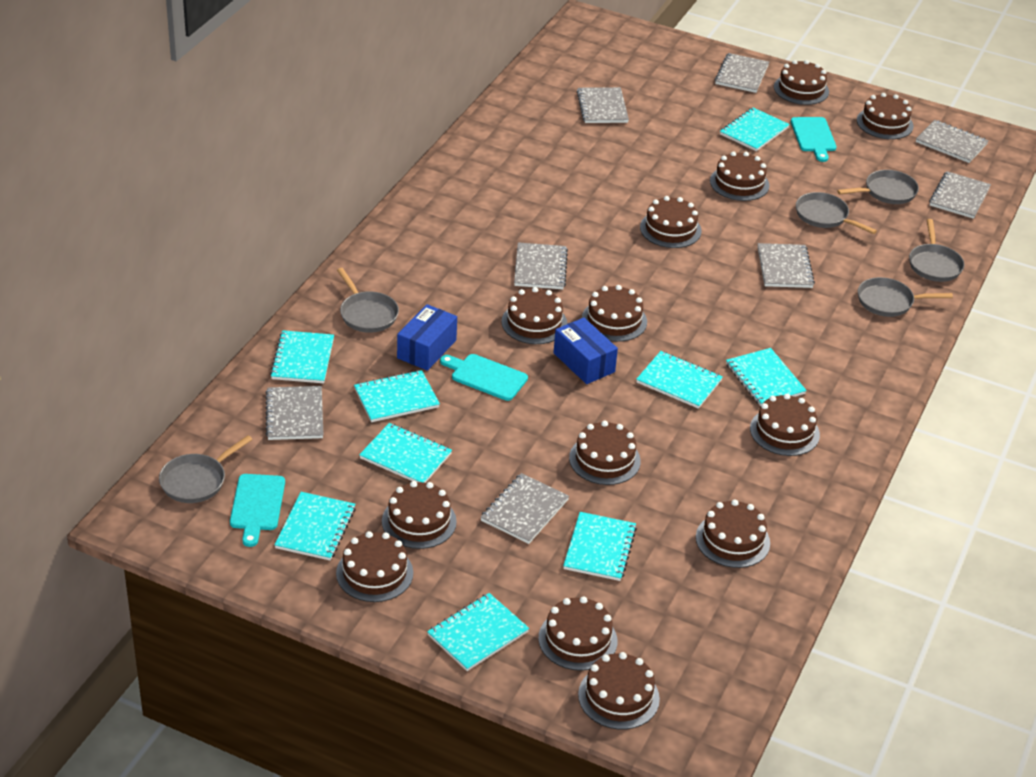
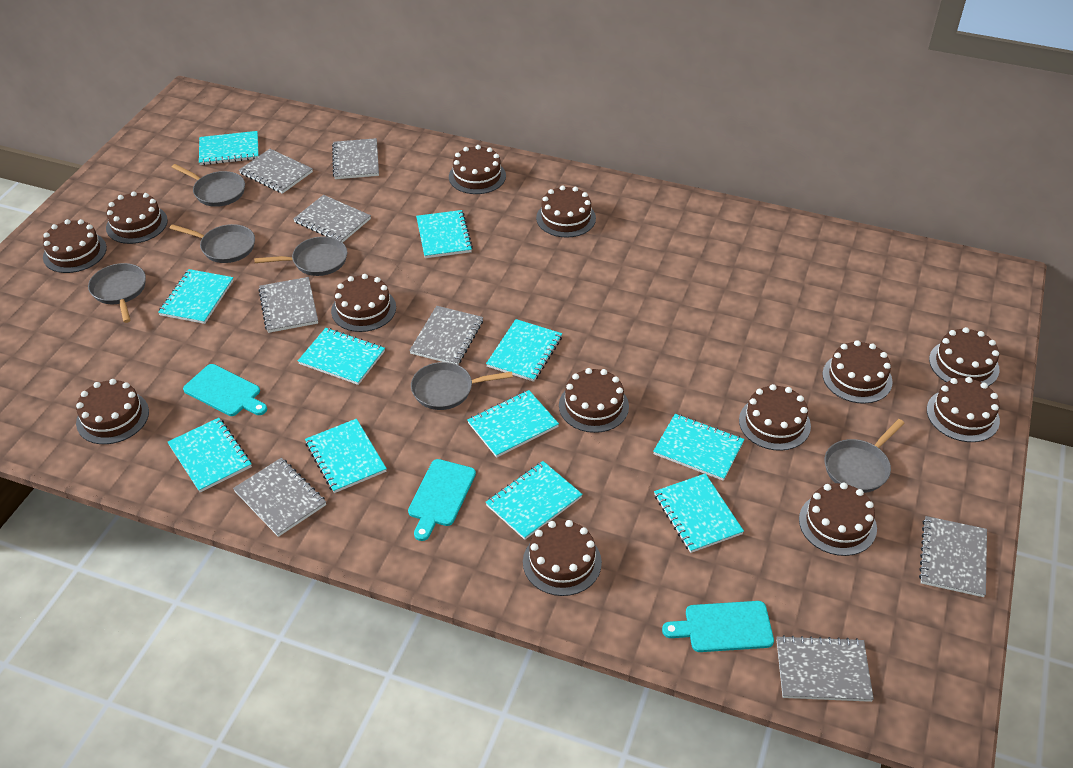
blue box: 2 -> 0
turquoise notebook: 9 -> 11

